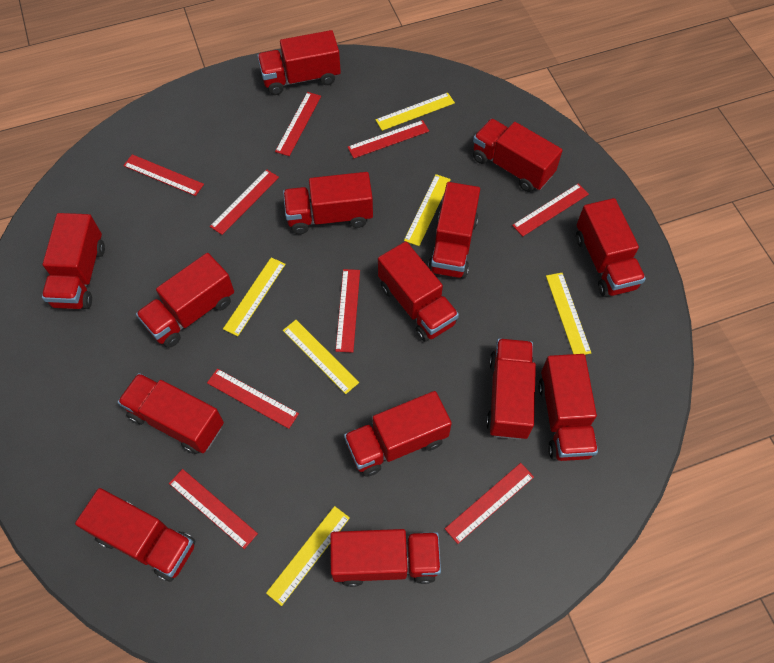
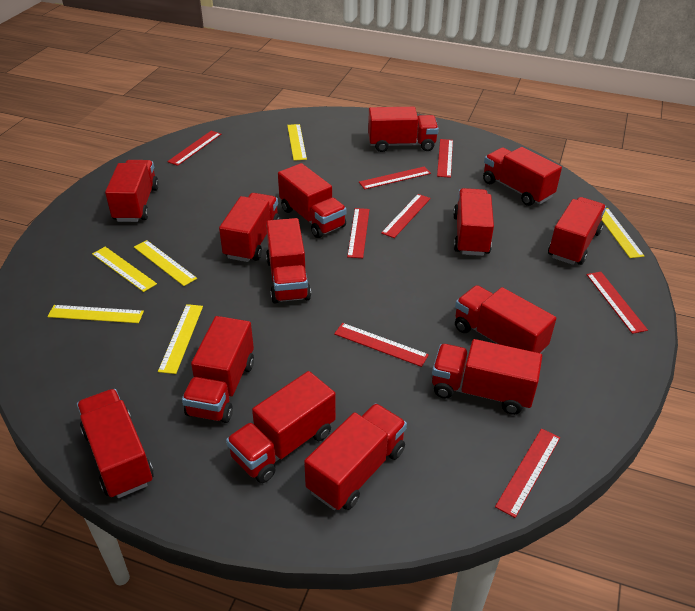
red ruler: 9 -> 8

